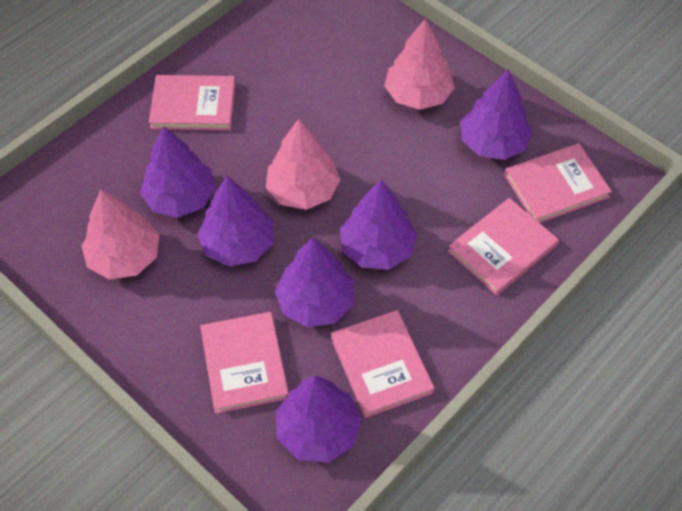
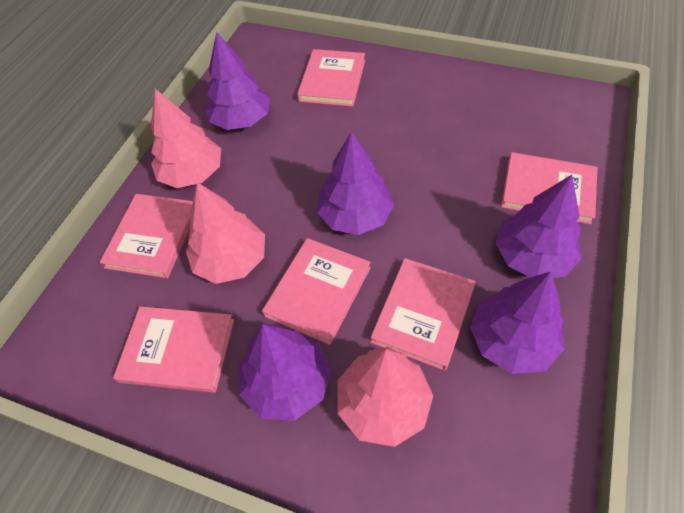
pink book: 5 -> 6
purple tree: 6 -> 5

